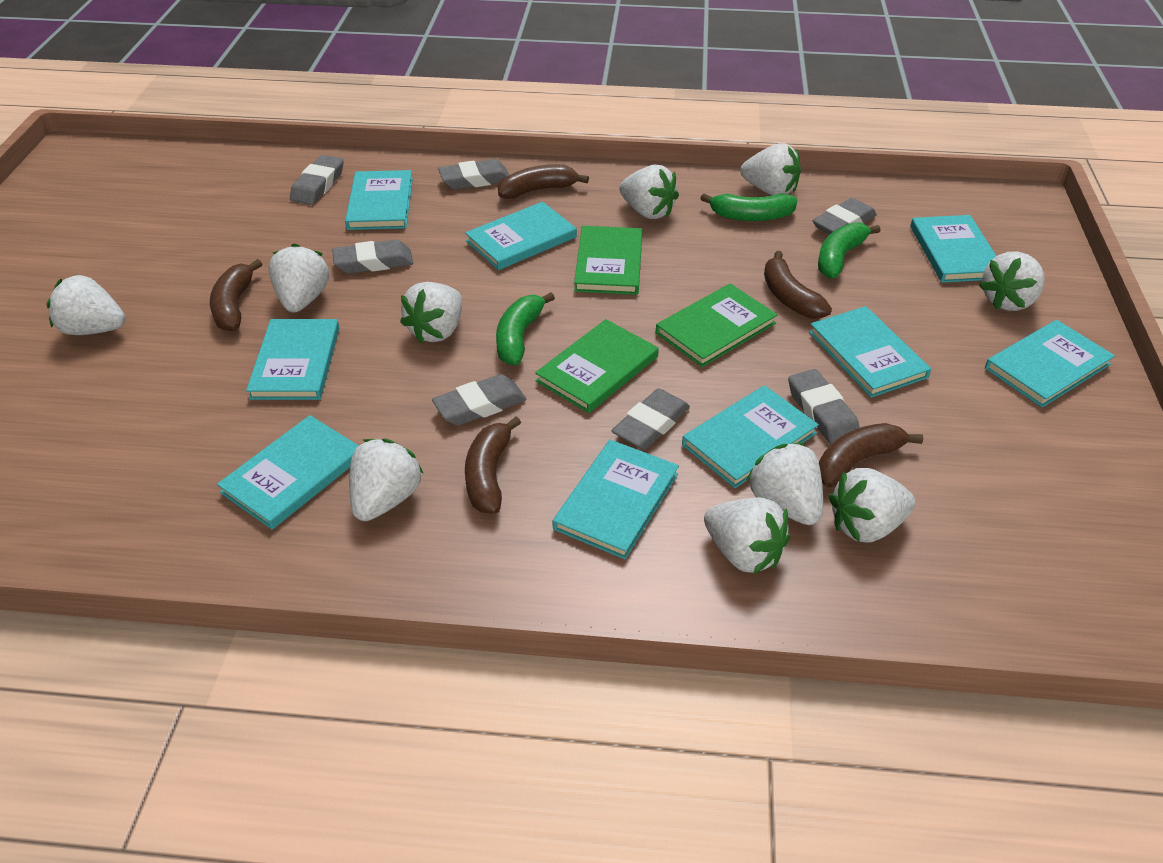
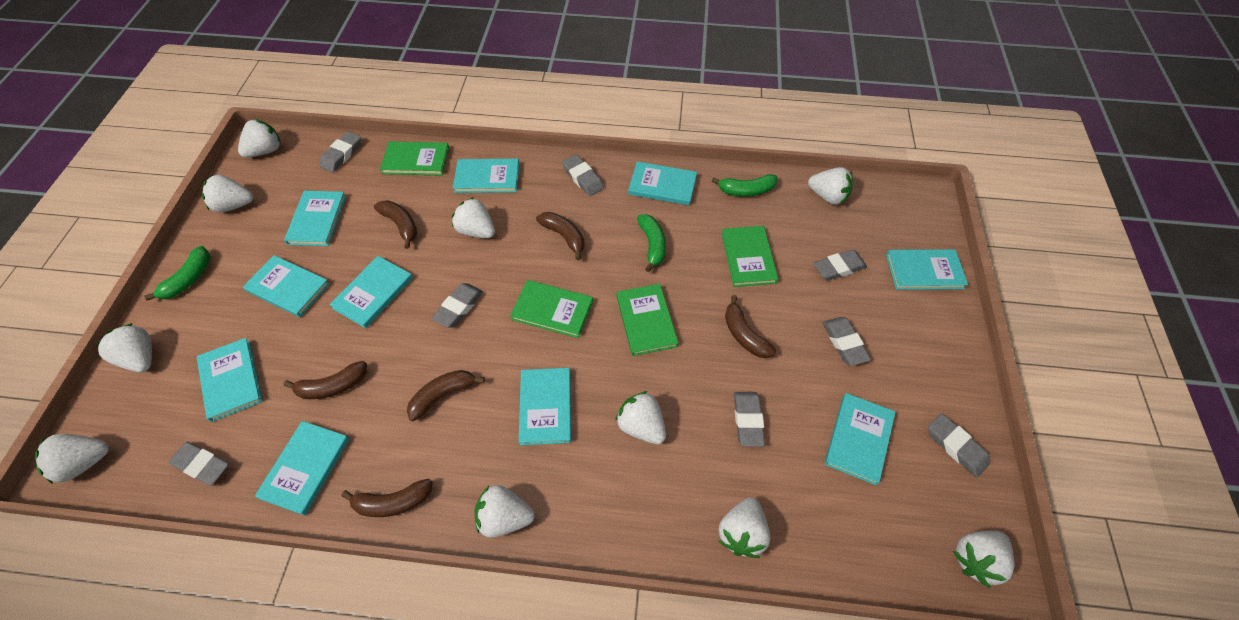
brown banana: 5 -> 6
green book: 3 -> 4
grey eraser: 7 -> 8
turquoise book: 9 -> 10

